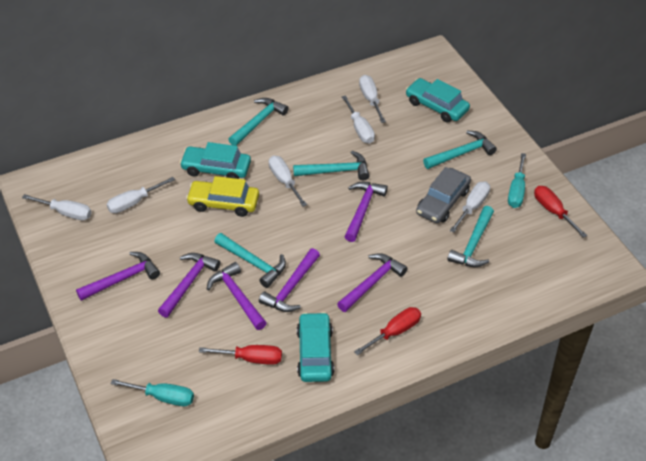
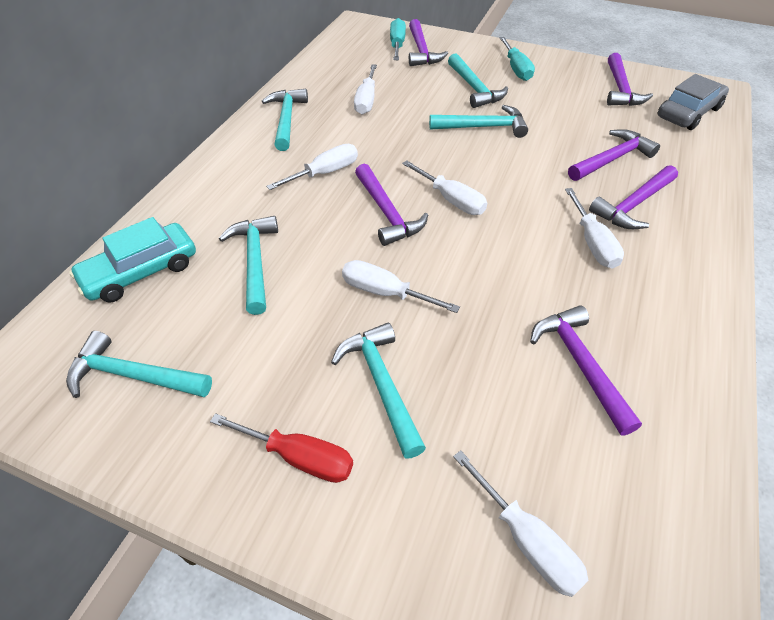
red screwdriver: 3 -> 1
turquoise car: 3 -> 1
turquoise hammer: 5 -> 6
yellow car: 1 -> 0

